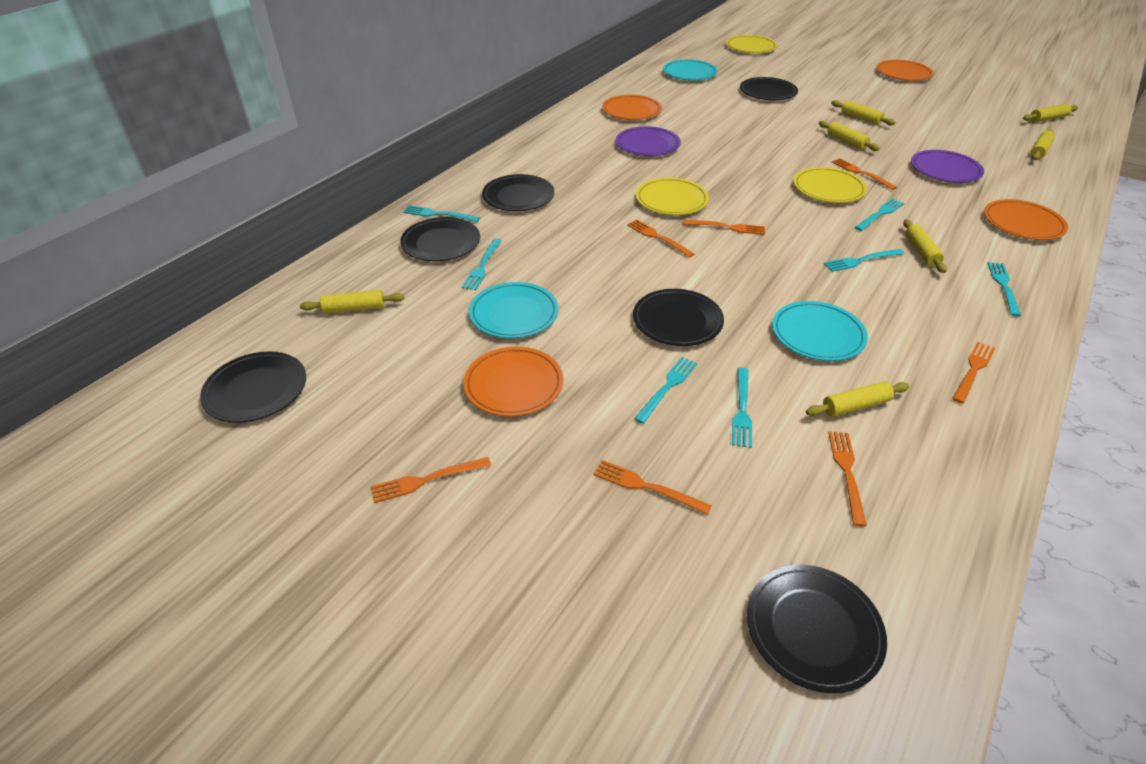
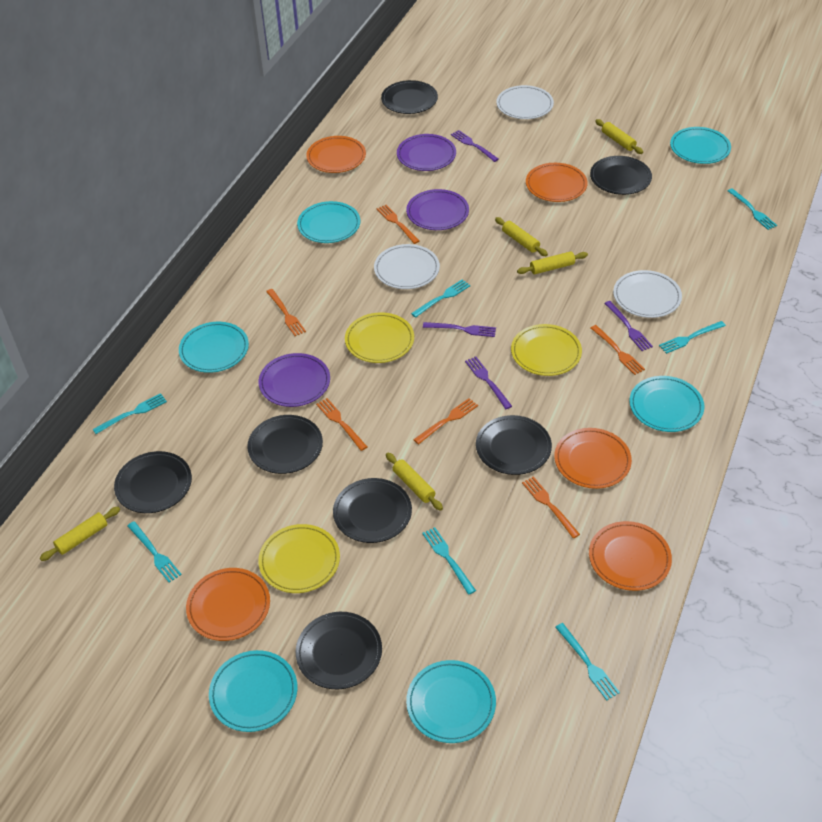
black plate: 6 -> 7
orange fork: 7 -> 6
orange plate: 4 -> 5
purple fork: 0 -> 4
purple plate: 2 -> 3
turquoise plate: 3 -> 6
white plate: 0 -> 3
yellow rolling pin: 7 -> 5

